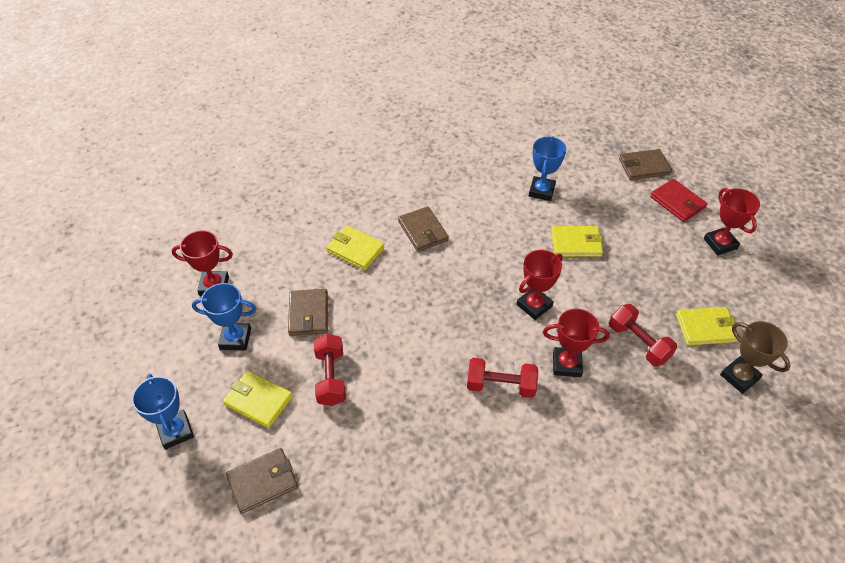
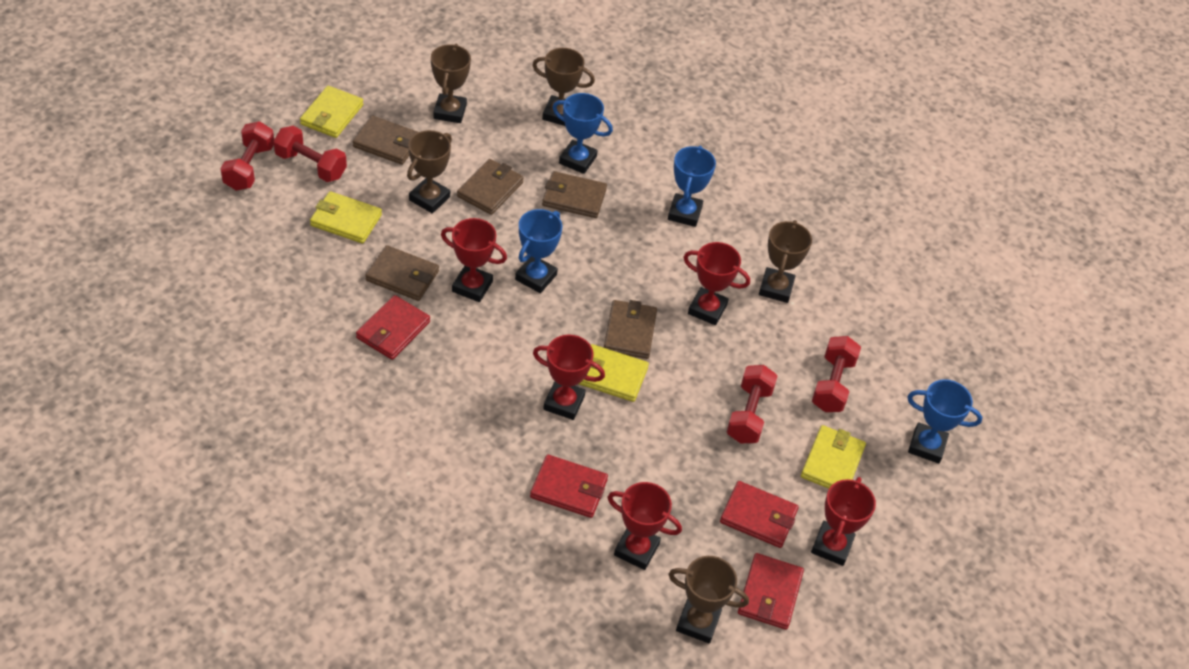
blue trophy: 3 -> 4
brown trophy: 1 -> 5
brown wallet: 4 -> 5
red dumbbell: 3 -> 4
red trophy: 4 -> 5
red wallet: 1 -> 4

